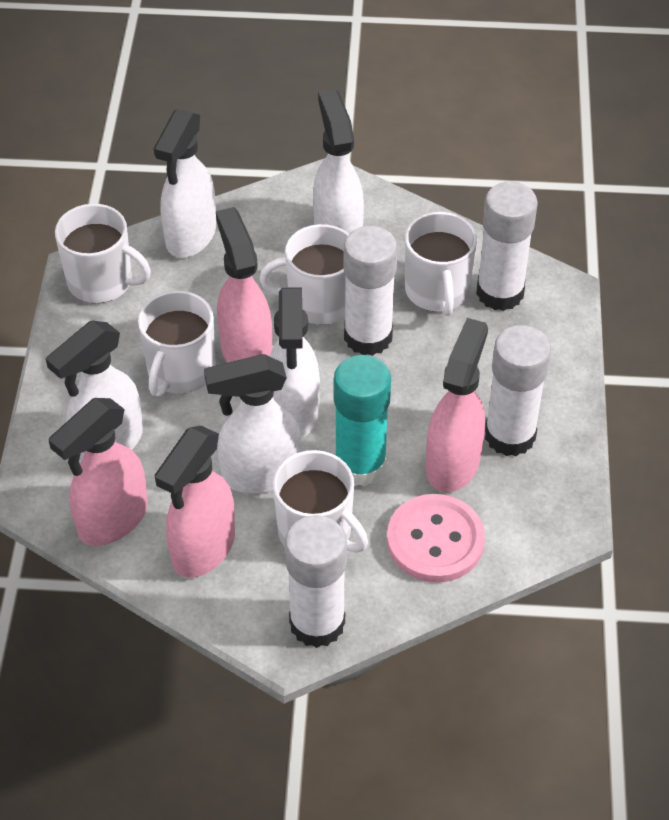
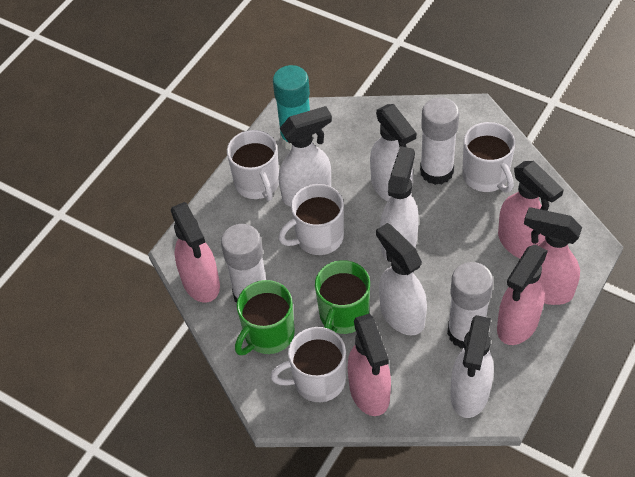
green mug: 0 -> 2
pink button: 1 -> 0
pink spray bottle: 4 -> 5
white glue stick: 4 -> 3
white mug: 5 -> 4

